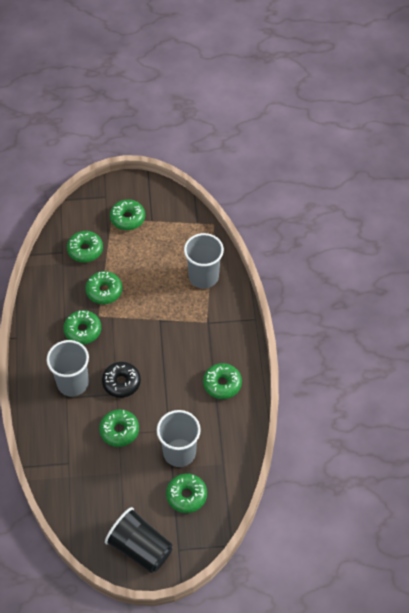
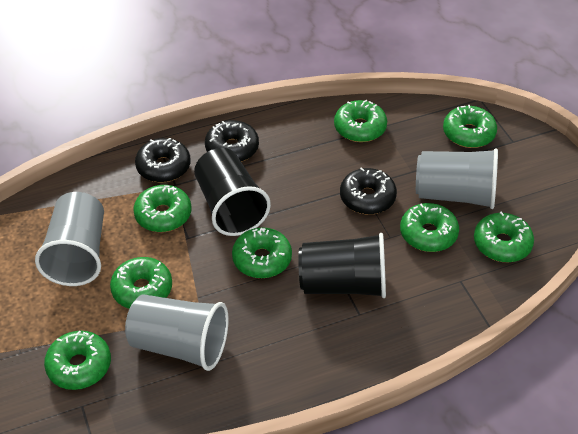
black cup: 1 -> 2
black donut: 1 -> 3
green donut: 7 -> 8

